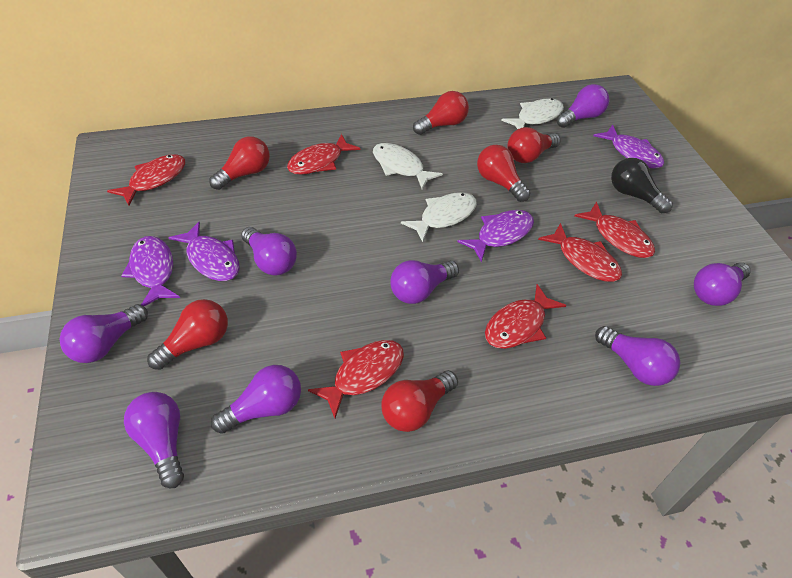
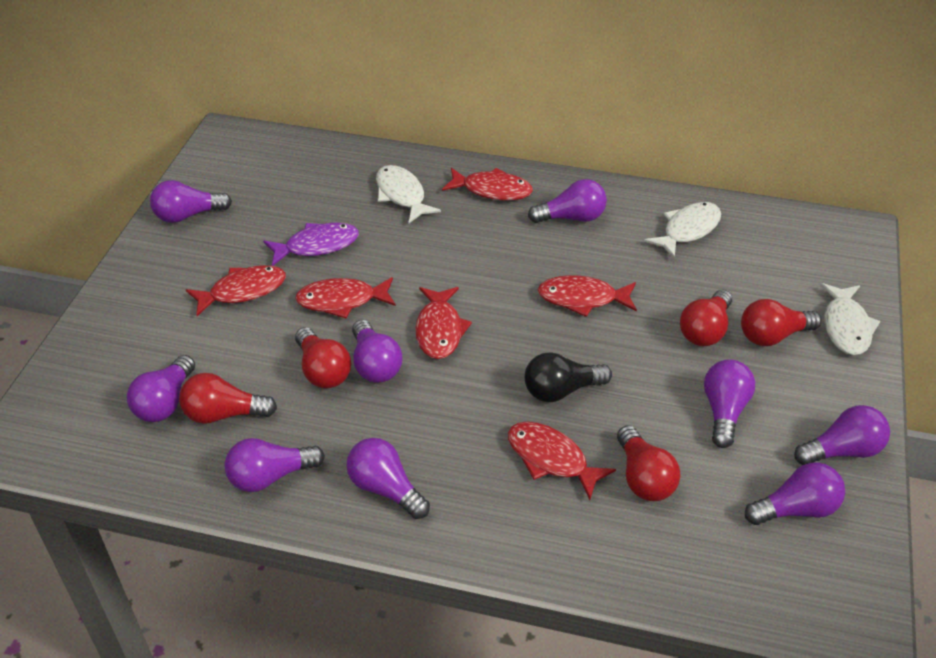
purple fish: 4 -> 1
purple light bulb: 8 -> 9
red light bulb: 6 -> 5

